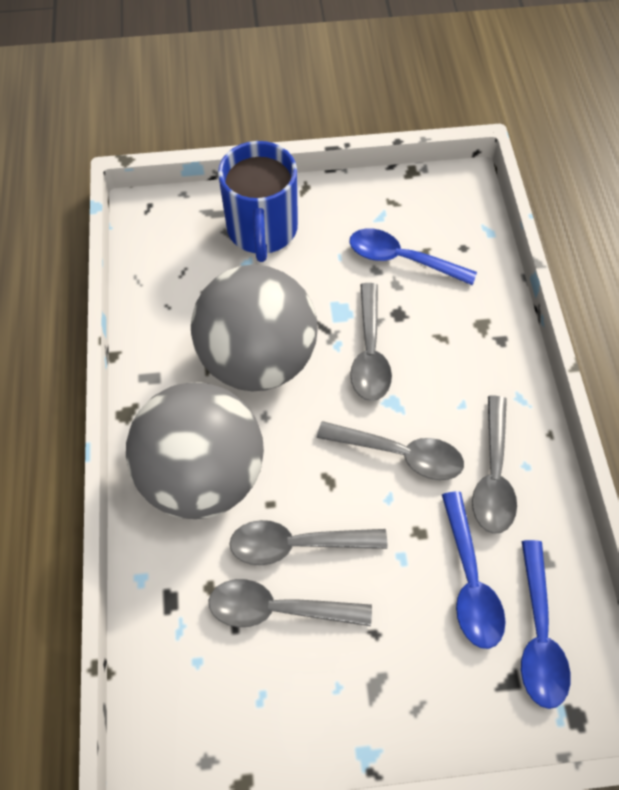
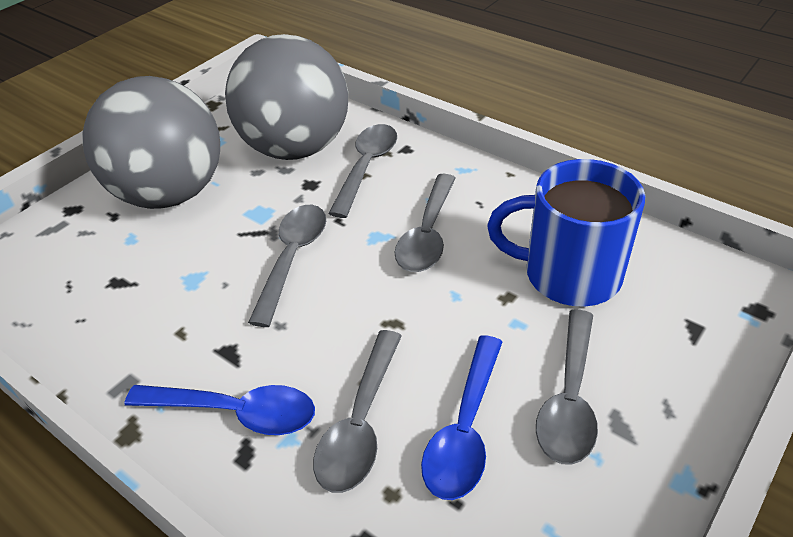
blue spoon: 3 -> 2

